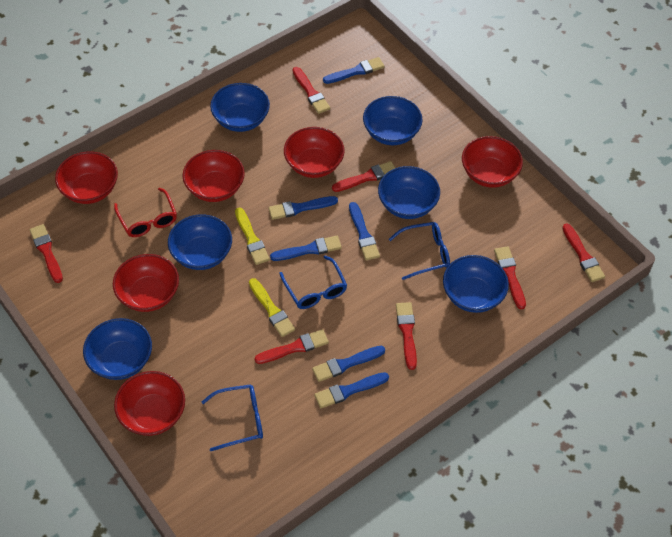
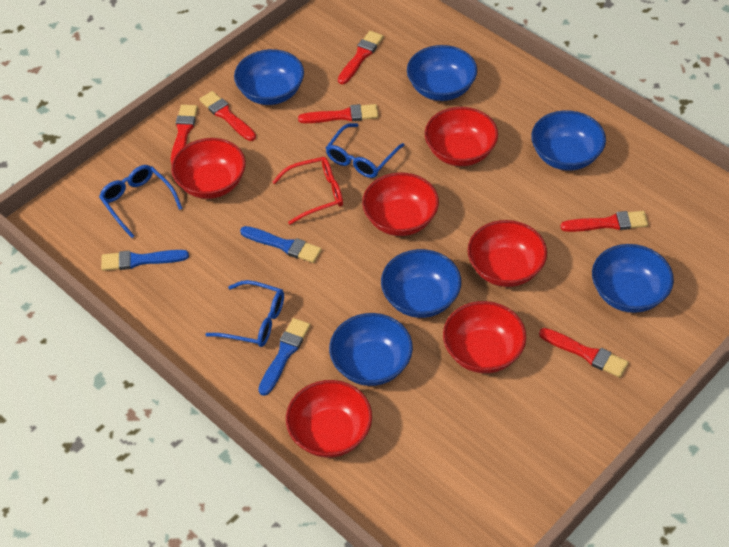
blue brush: 6 -> 3
red brush: 7 -> 6
yellow brush: 2 -> 0

